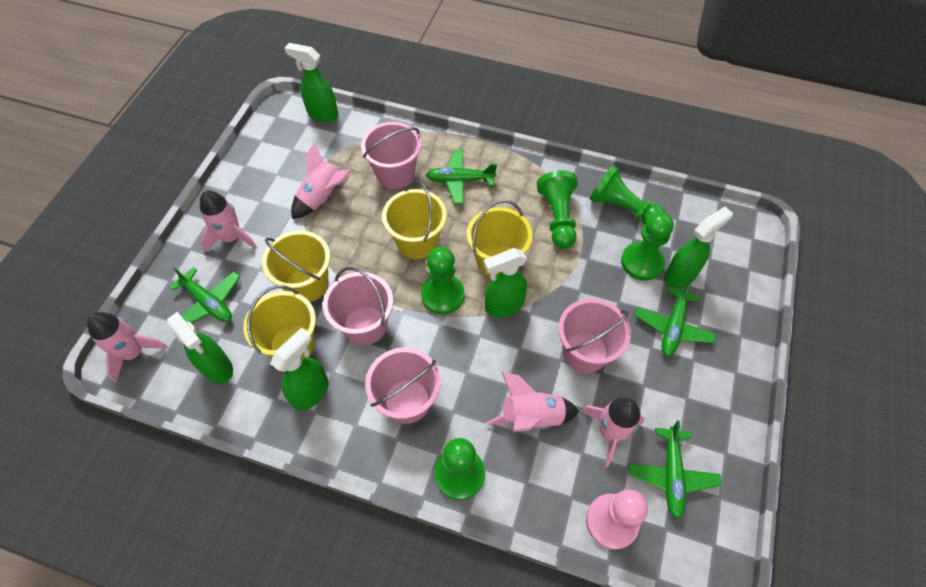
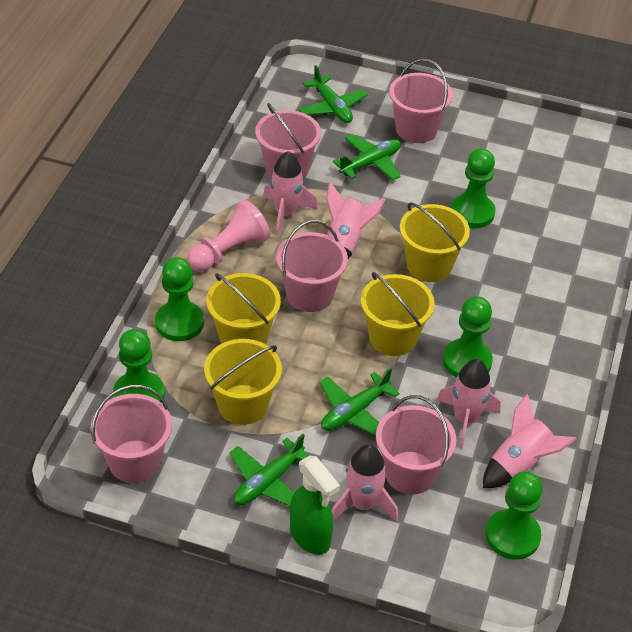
green spray bottle: 5 -> 1
pink bucket: 4 -> 5

